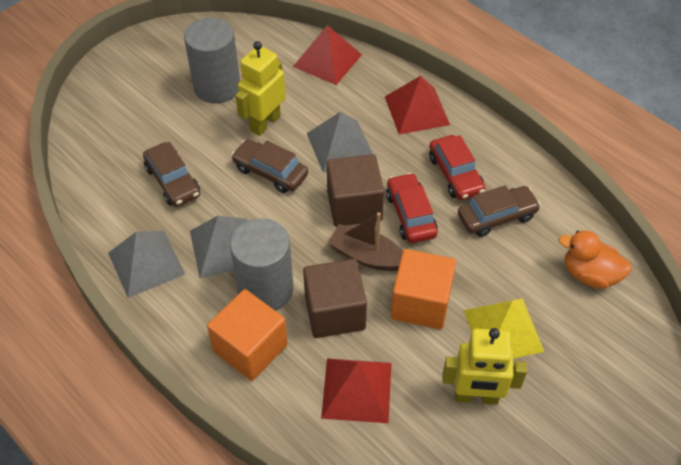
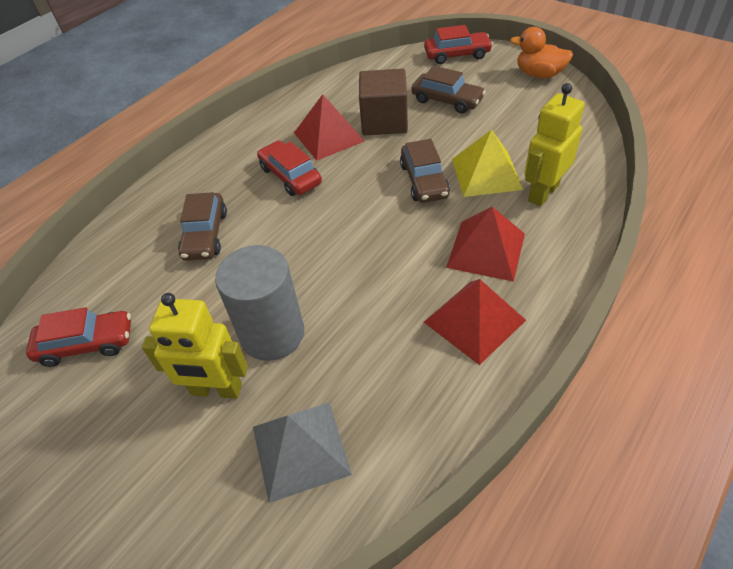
brown boat: 1 -> 0
brown cube: 2 -> 1
grey cylinder: 2 -> 1
grey pyramid: 3 -> 1
orange cube: 2 -> 0
red car: 2 -> 3

